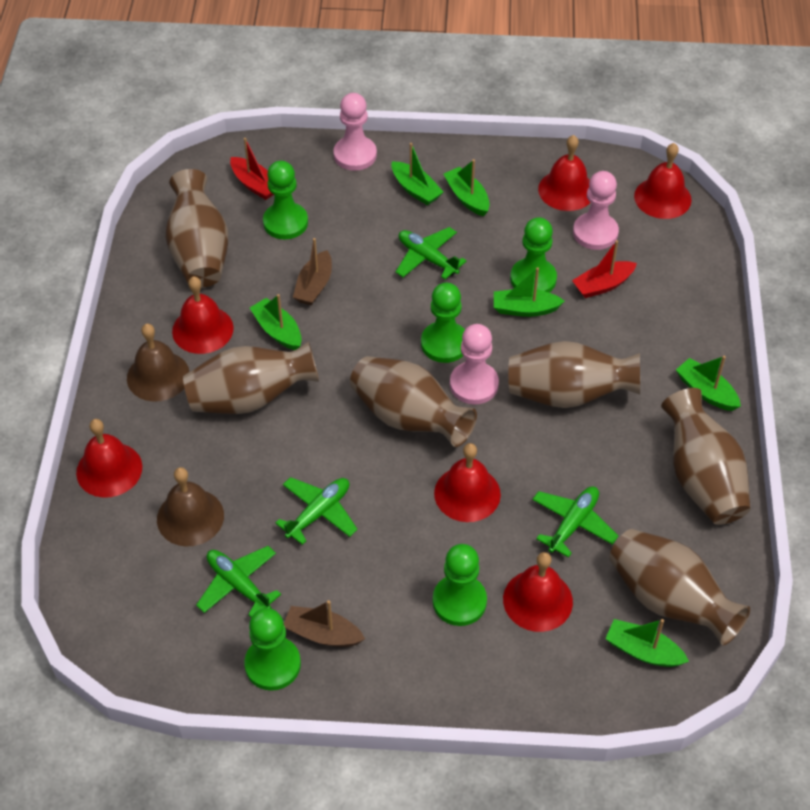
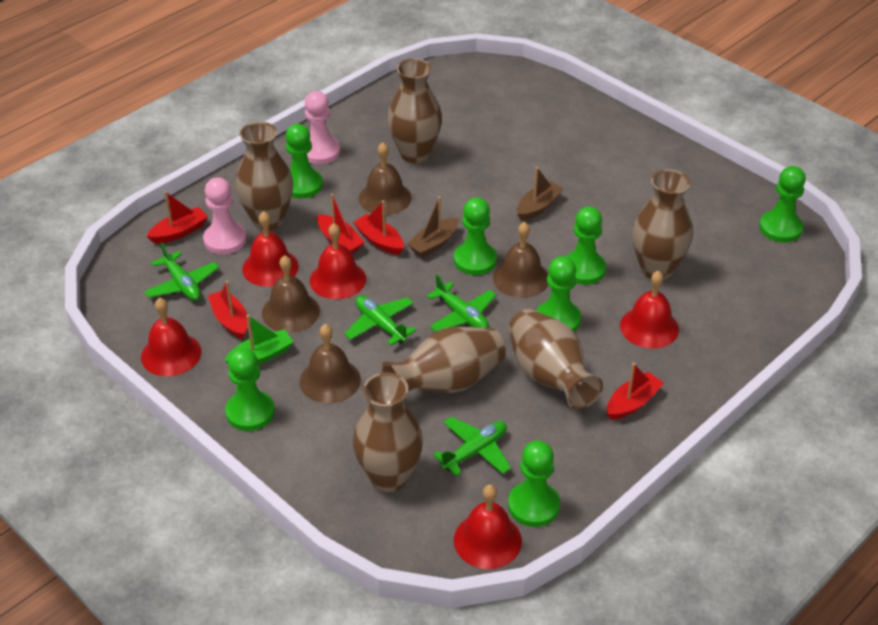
brown bell: 2 -> 4
green boat: 6 -> 1
green pawn: 5 -> 7
pink pawn: 3 -> 2
red bell: 6 -> 5
red boat: 2 -> 5

